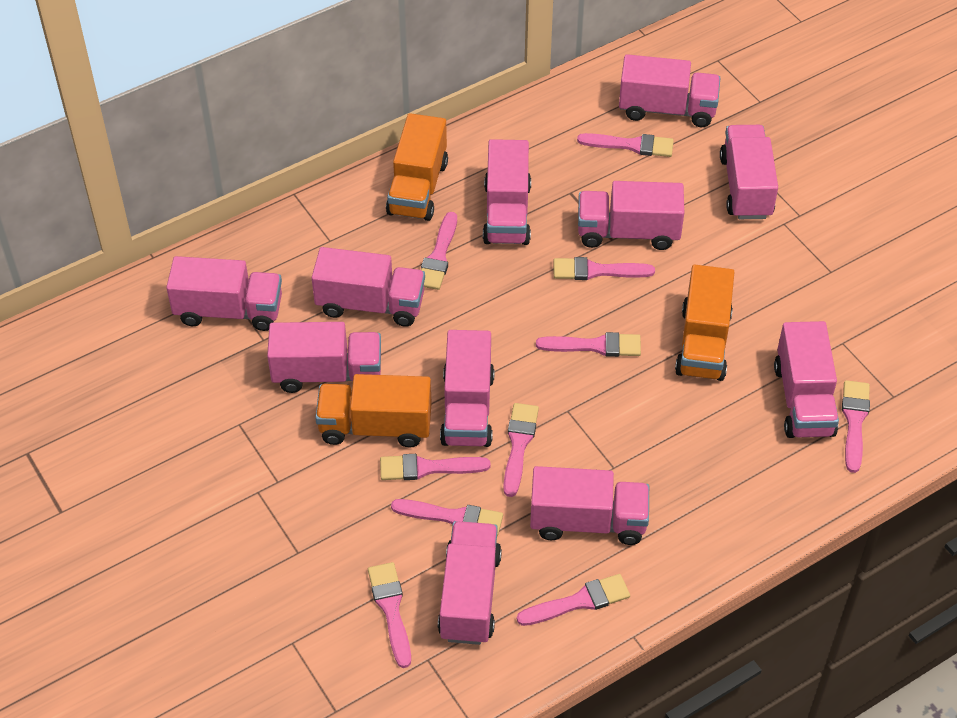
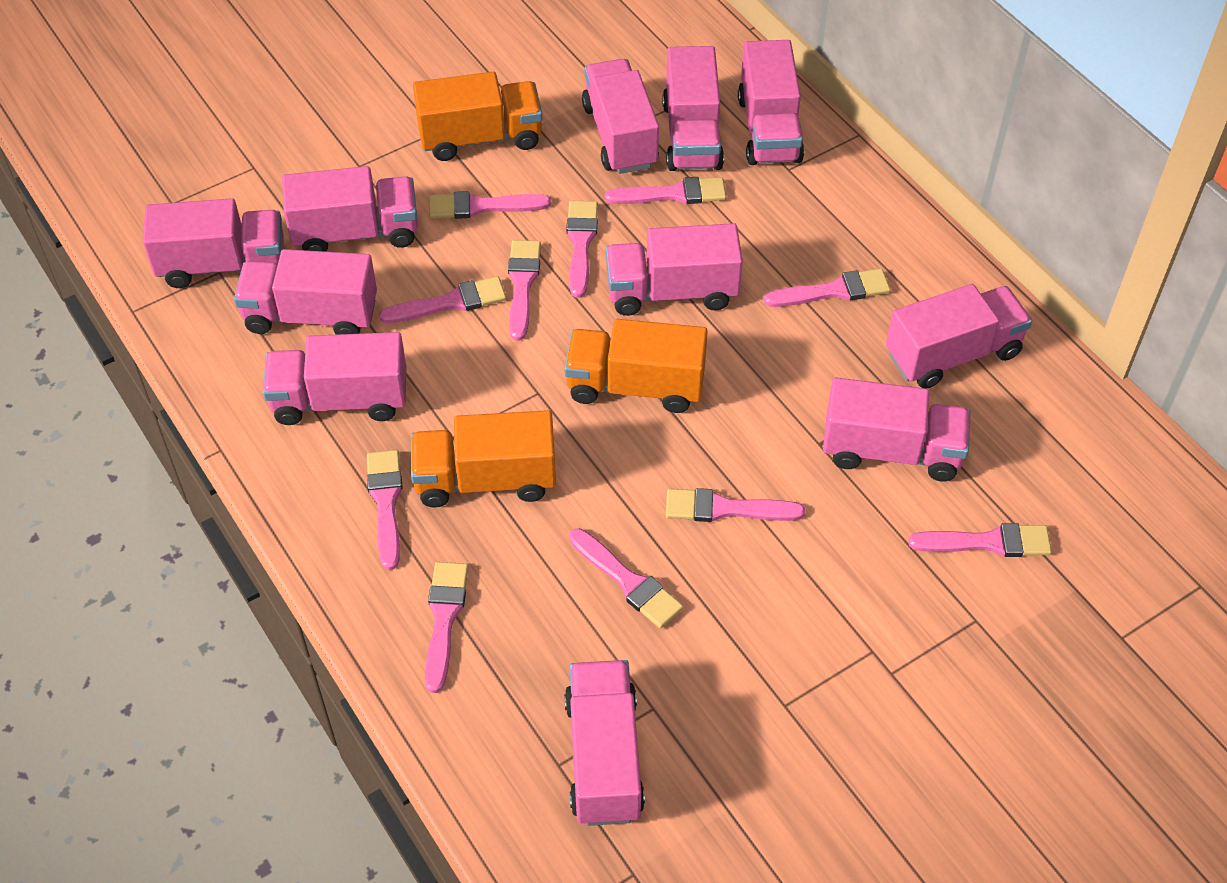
pink brush: 10 -> 11

